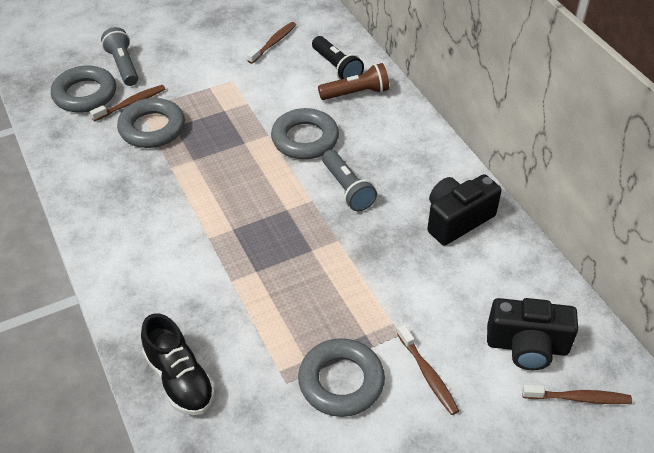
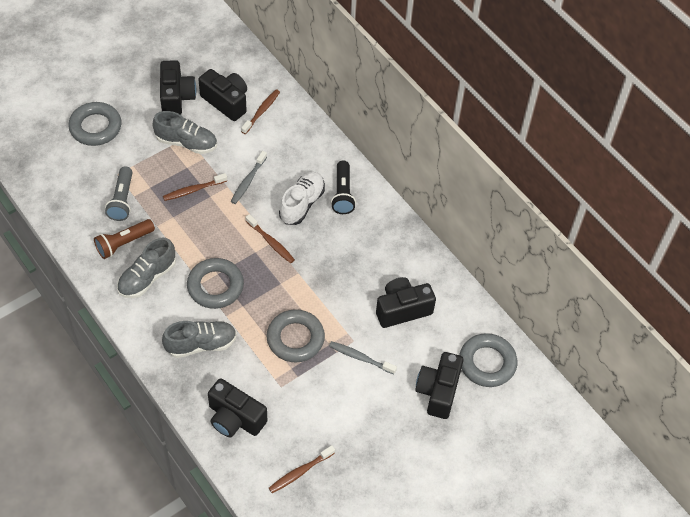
black camera: 2 -> 5
black shoe: 1 -> 0
grey flashlight: 2 -> 1
grey shoe: 0 -> 3
grey toothbrush: 0 -> 2
white shoe: 0 -> 1

